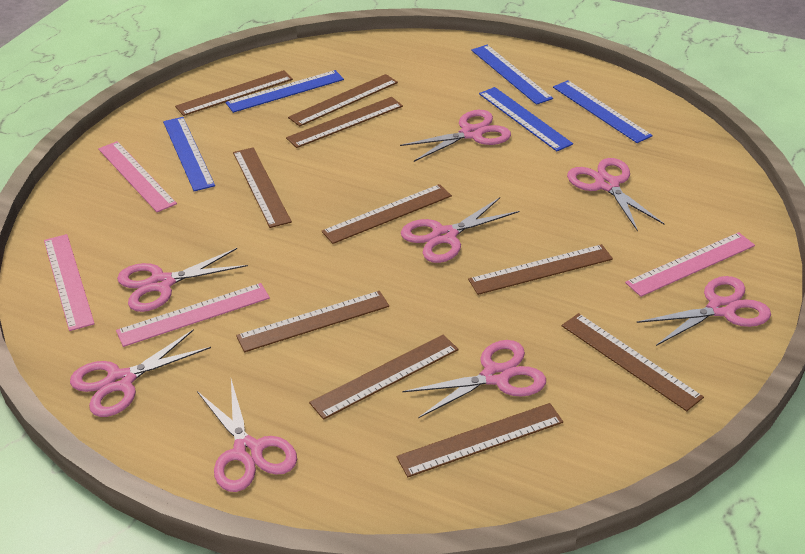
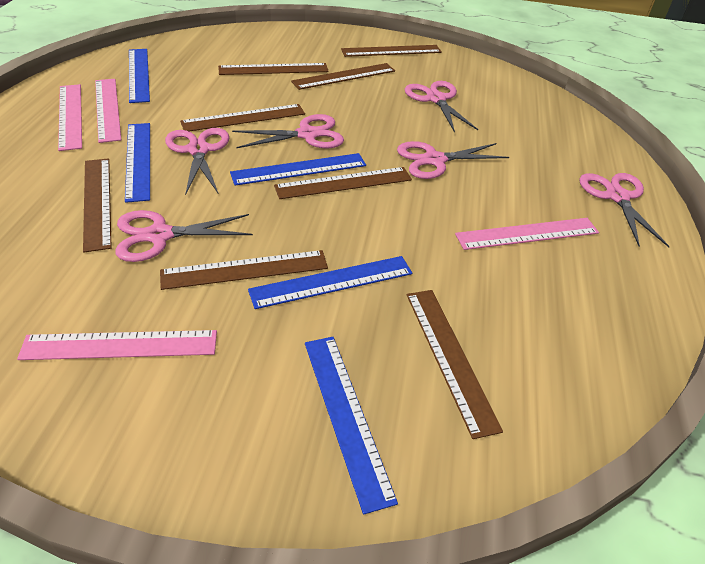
brown ruler: 10 -> 8
pink scissors: 8 -> 6

